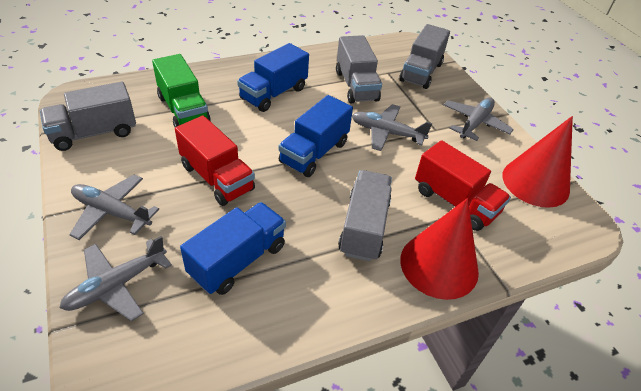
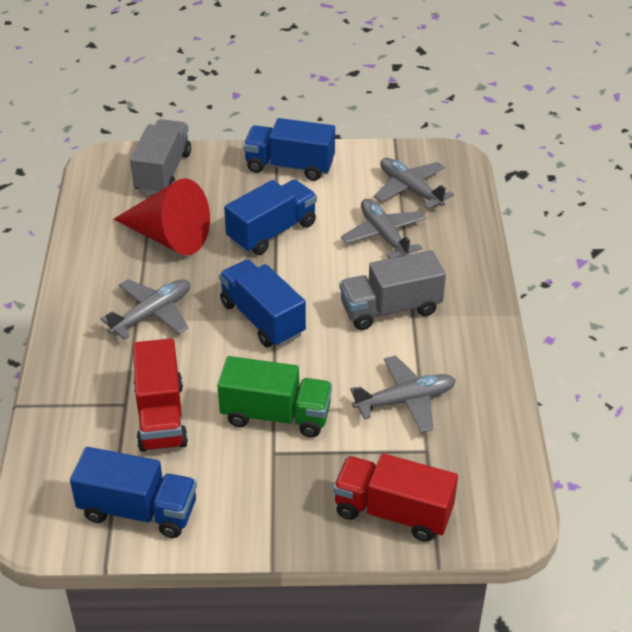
blue truck: 3 -> 4
grey truck: 4 -> 2
red cone: 2 -> 1

